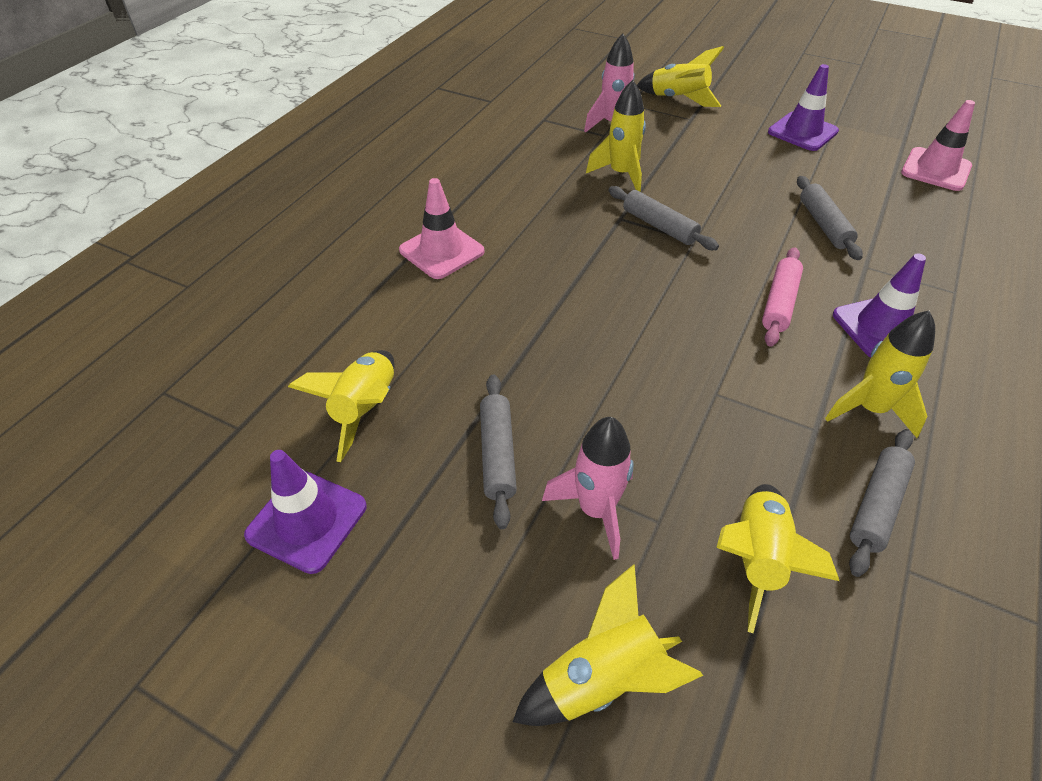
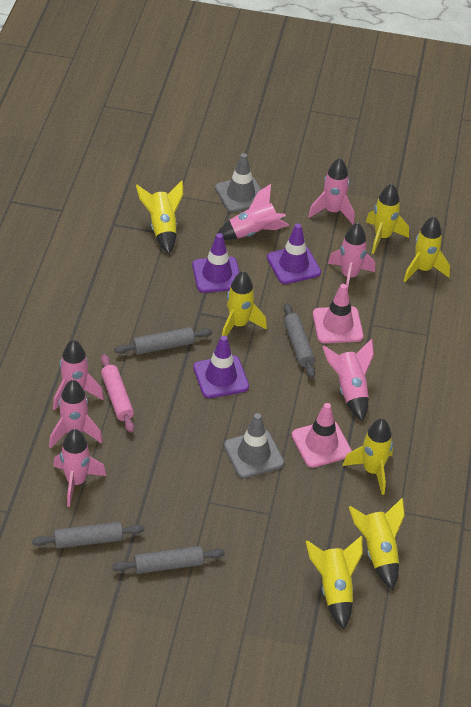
grey traffic cone: 0 -> 2
pink rocket: 2 -> 7
yellow rocket: 6 -> 7

